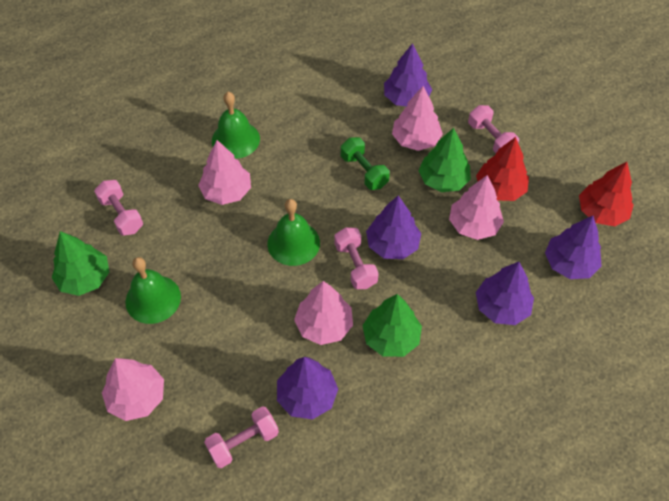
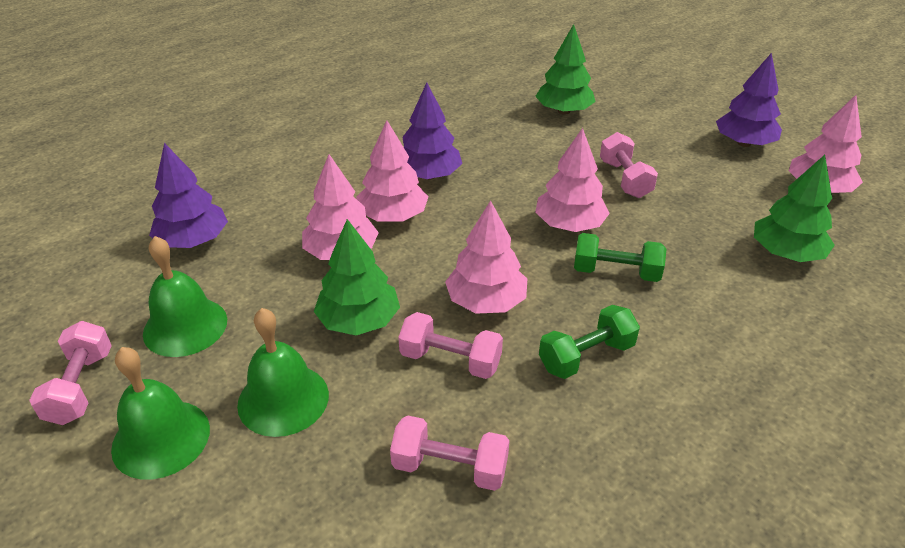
green dumbbell: 1 -> 2
purple tree: 5 -> 3
red tree: 2 -> 0

